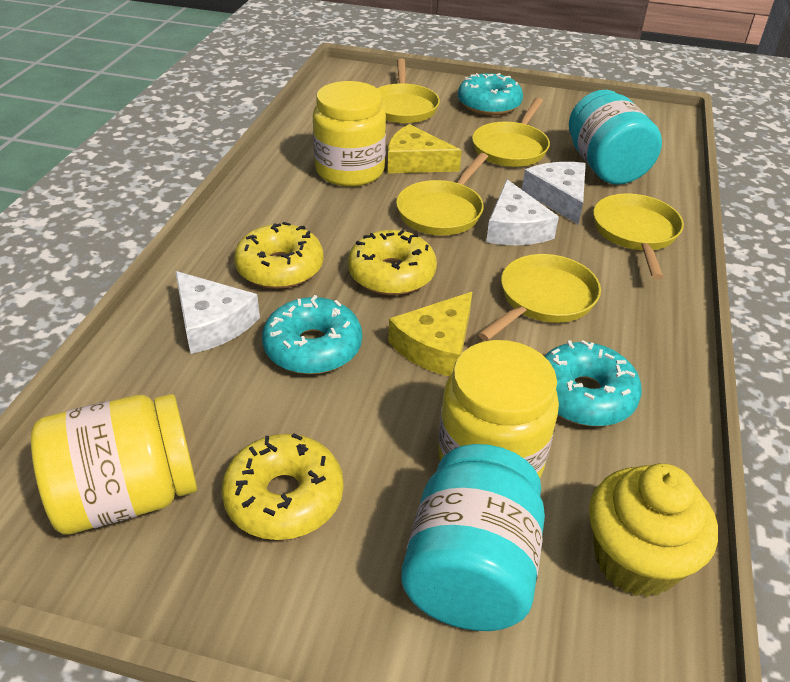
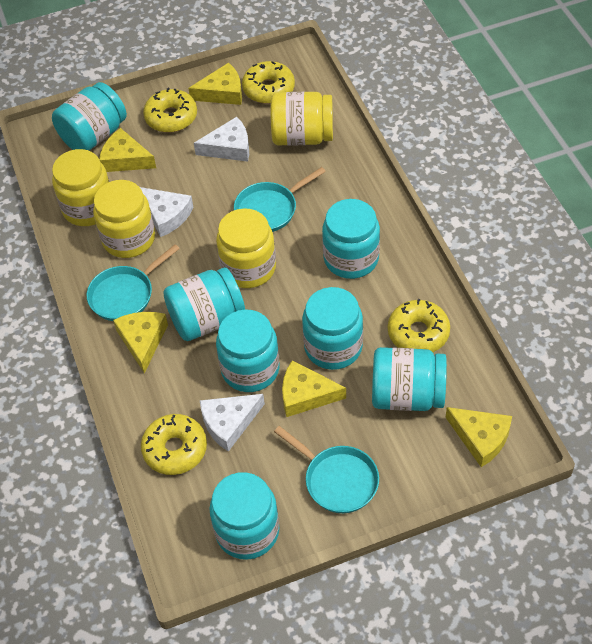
turquoise donut: 3 -> 0
turquoise jar: 2 -> 7
turquoise pan: 0 -> 3
yellow cheese: 2 -> 5
yellow cupcake: 1 -> 0
yellow donut: 3 -> 4
yellow jar: 3 -> 4
yellow pan: 5 -> 0

